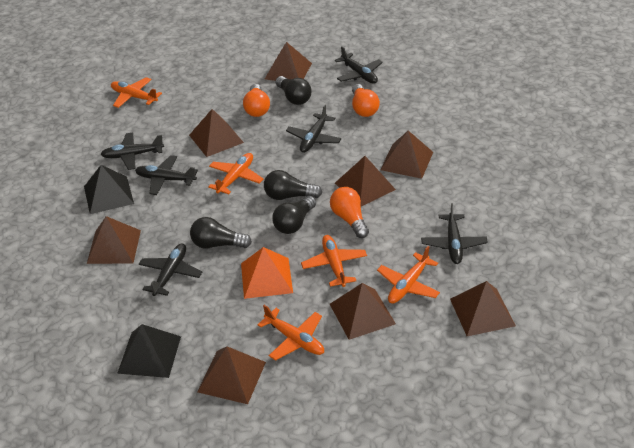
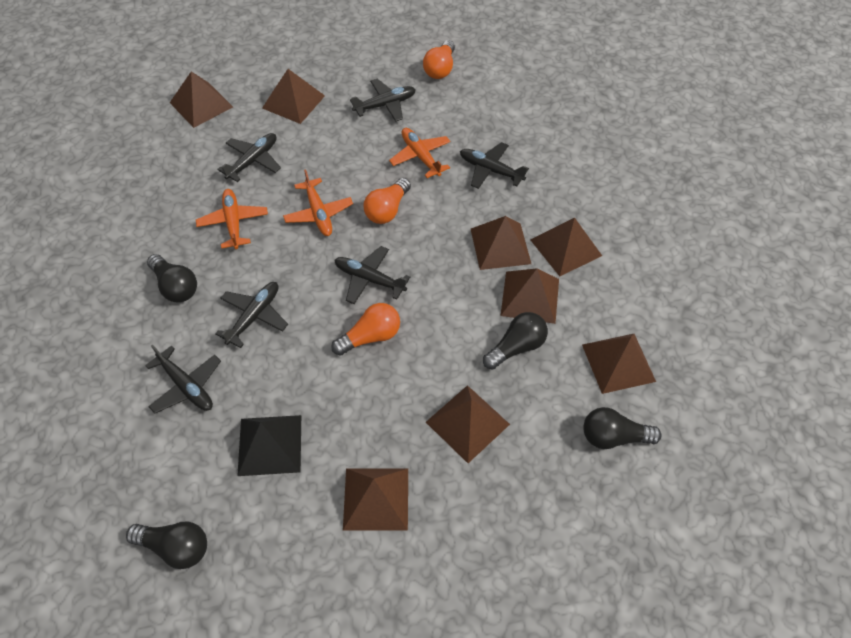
black pyramid: 2 -> 1
orange plane: 5 -> 3
orange pyramid: 1 -> 0

